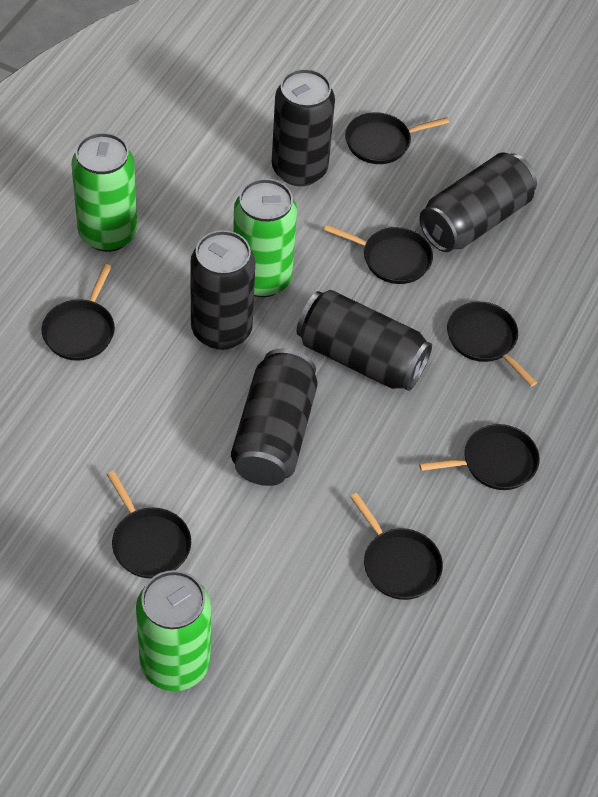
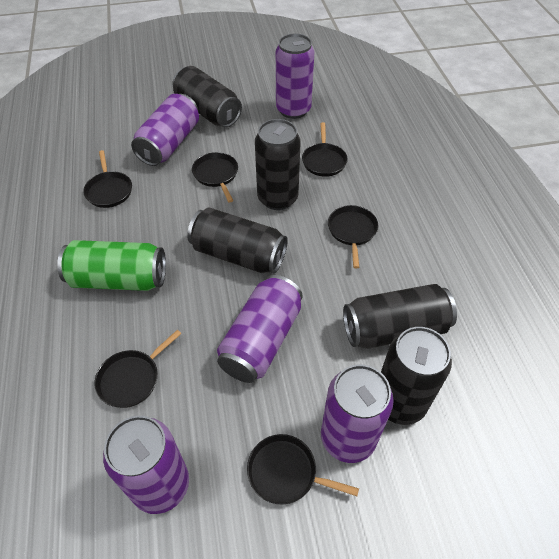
black pan: 7 -> 6
green can: 3 -> 1
purple can: 0 -> 5

